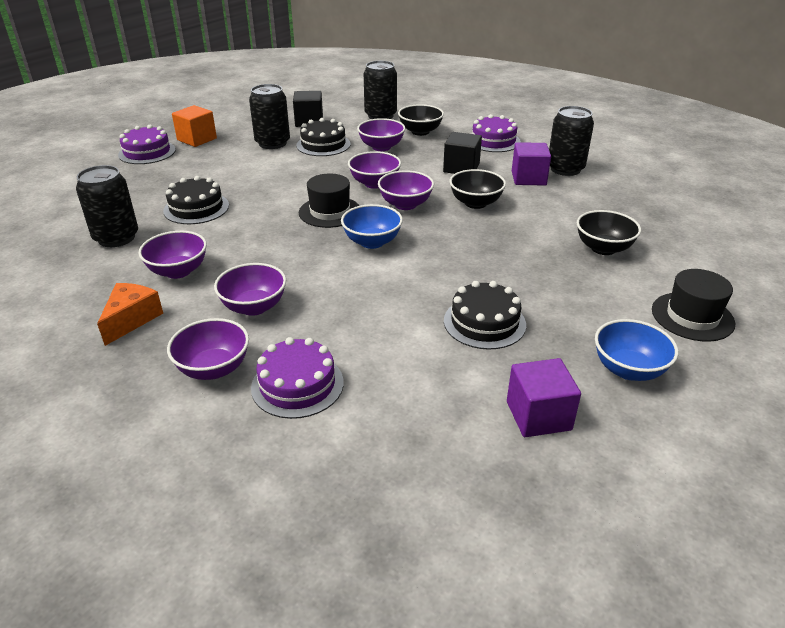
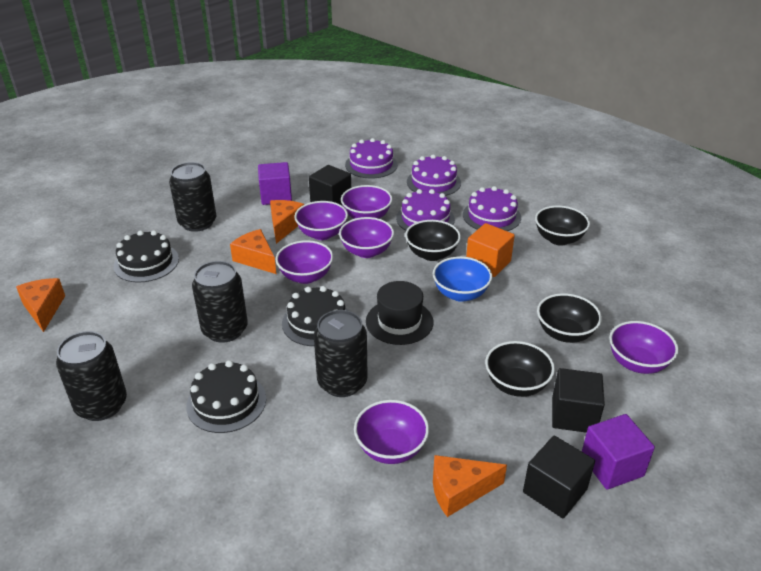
black bowl: 3 -> 4
black cube: 2 -> 3
black hat: 2 -> 1
blue bowl: 2 -> 1
orange cheese: 1 -> 4
purple cake: 3 -> 4

